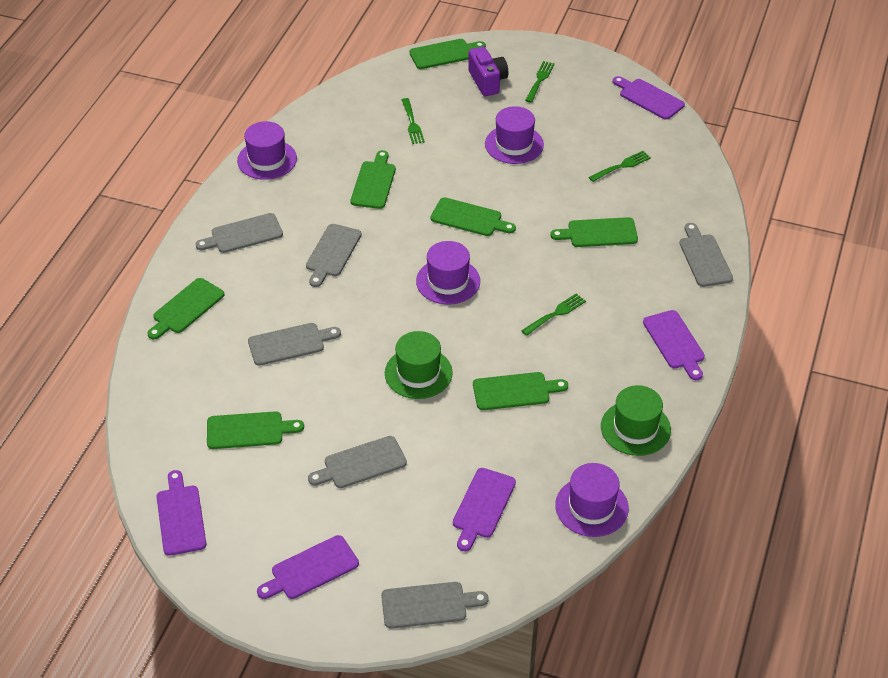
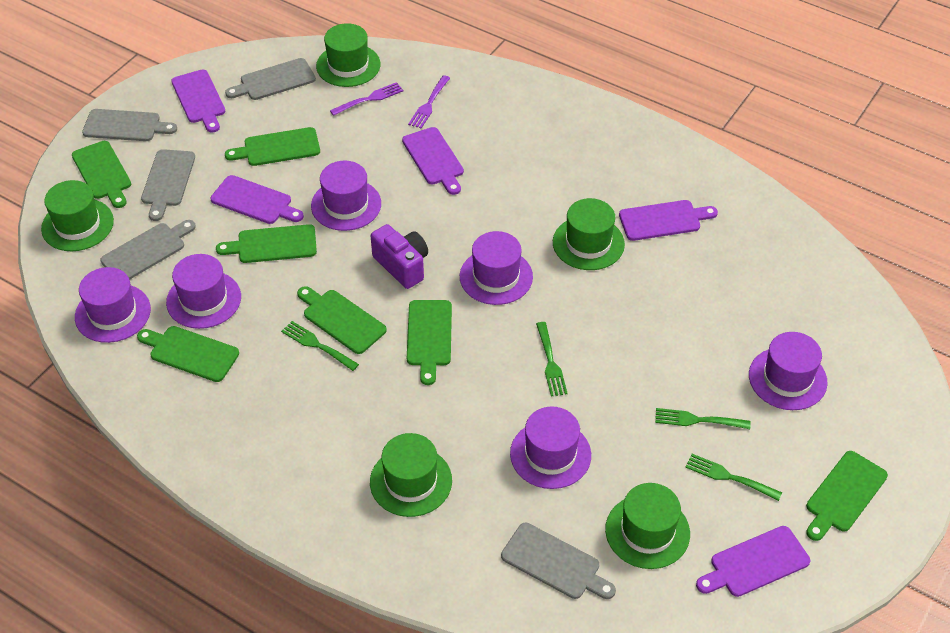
green hat: 2 -> 5
grey cutting board: 6 -> 5
purple fork: 0 -> 2
purple hat: 4 -> 6

